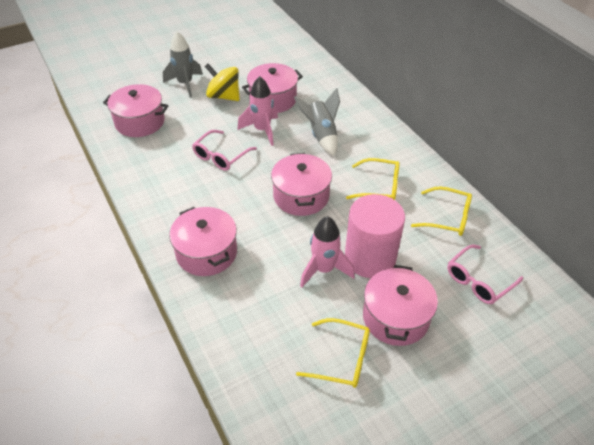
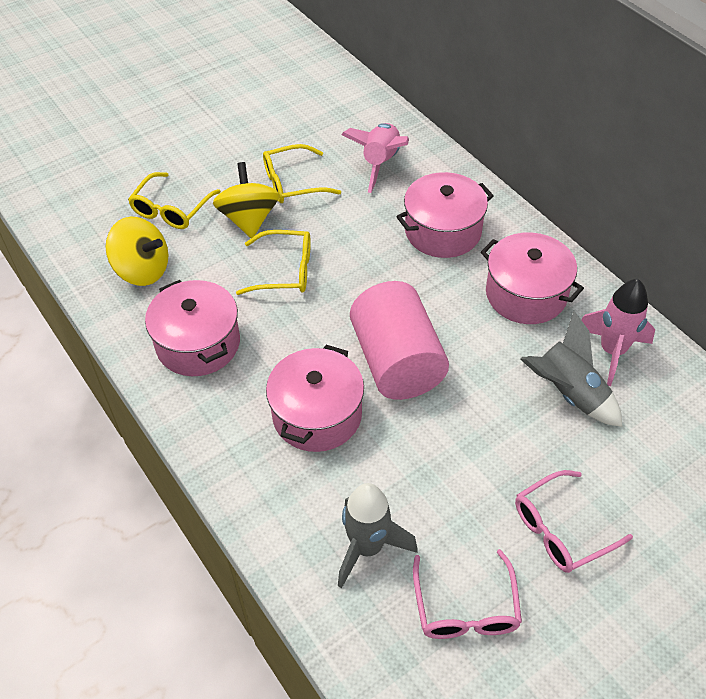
pink pot: 5 -> 4
yellow spinning top: 1 -> 2

